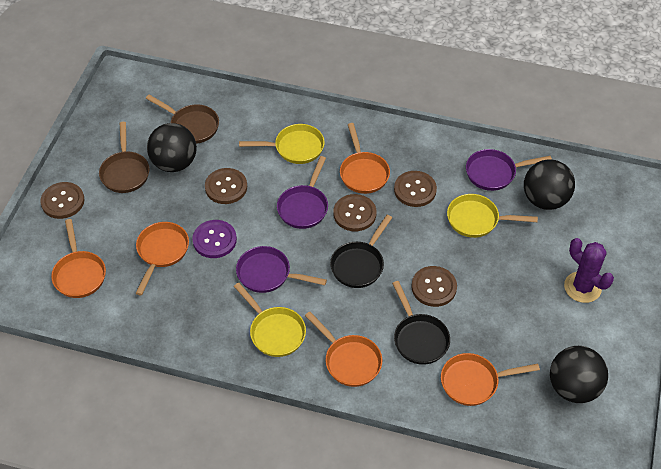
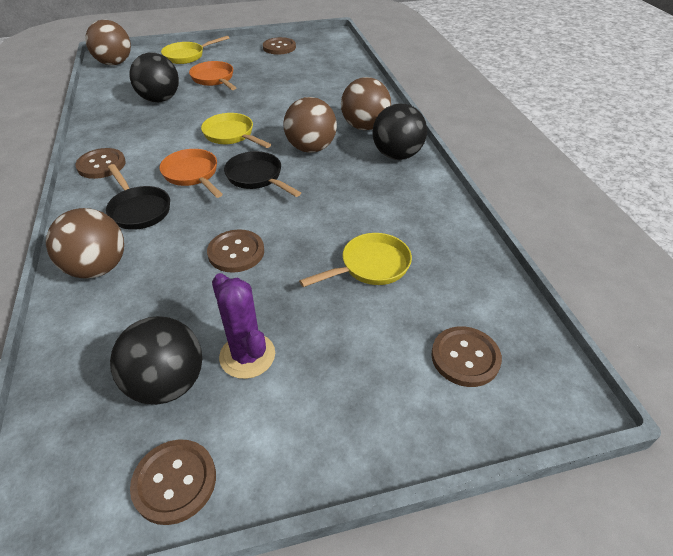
brown ball: 0 -> 4
brown pan: 2 -> 0
orange pan: 5 -> 2
purple button: 1 -> 0
purple pan: 3 -> 0

